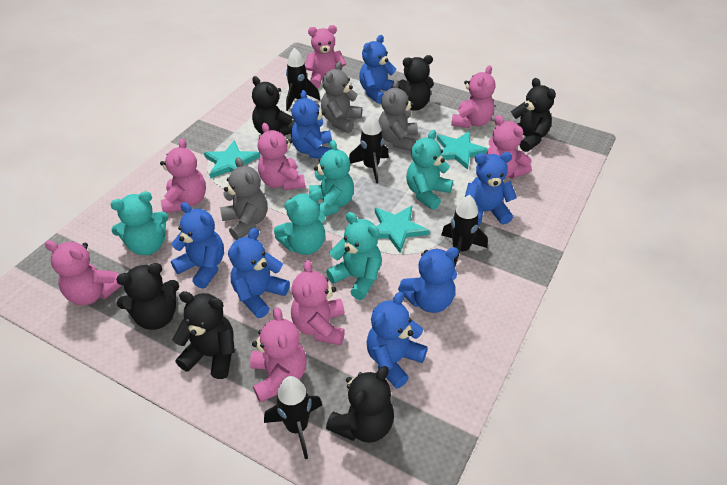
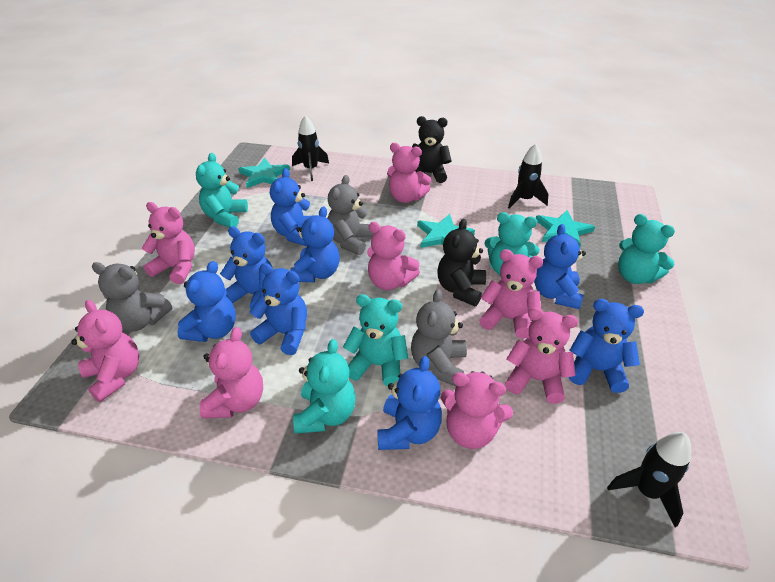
black rocket: 4 -> 3
black teddy bear: 6 -> 2
blue teddy bear: 7 -> 8

